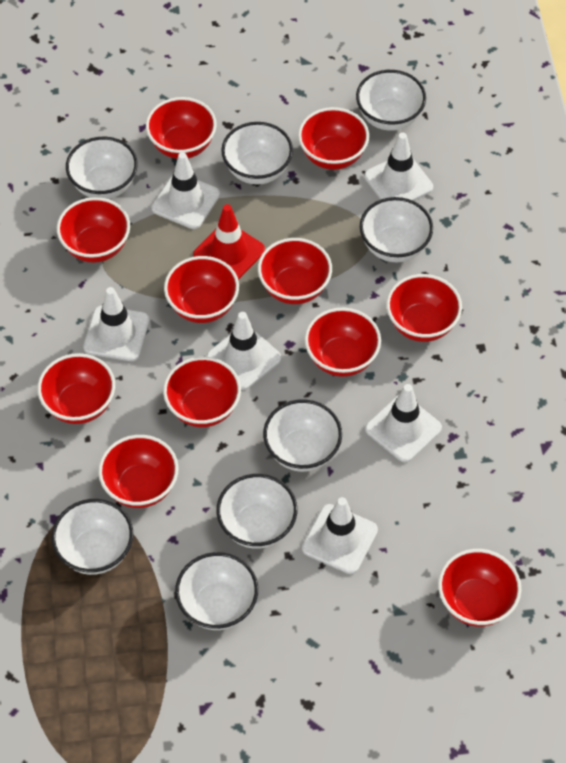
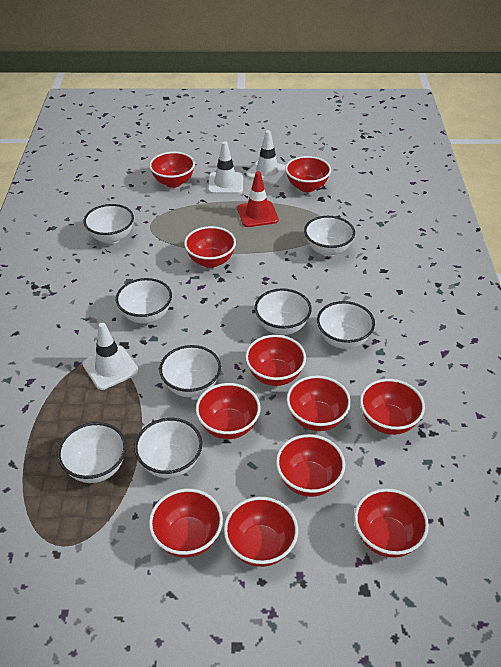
white traffic cone: 6 -> 3

